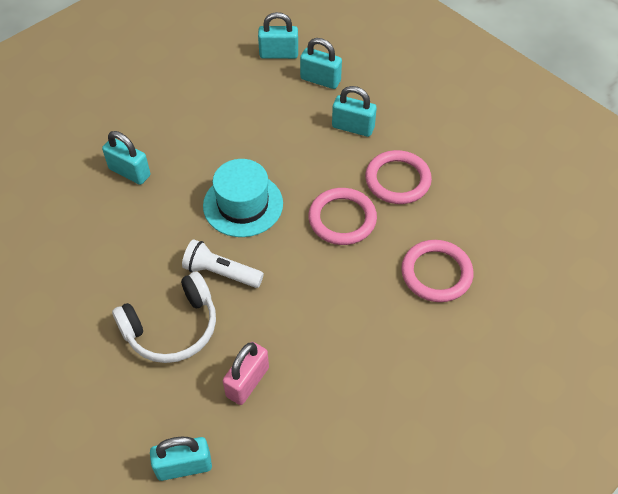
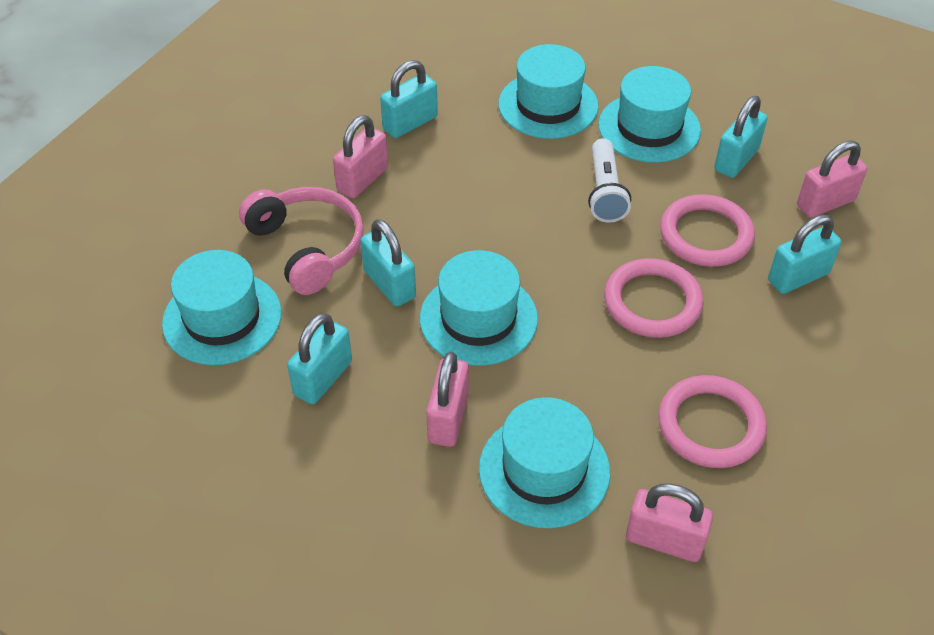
pink headphones: 0 -> 1
pink padlock: 1 -> 4
turquoise hat: 1 -> 5
white headphones: 1 -> 0

